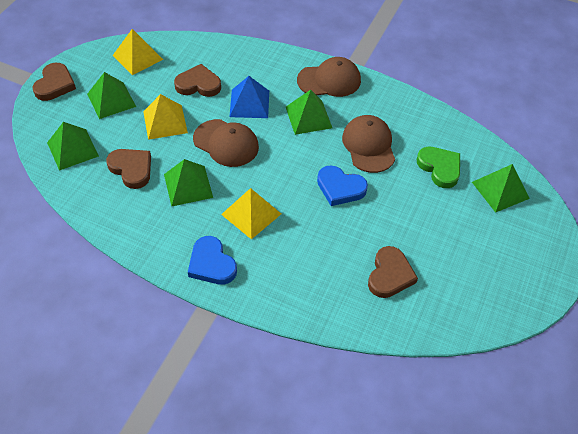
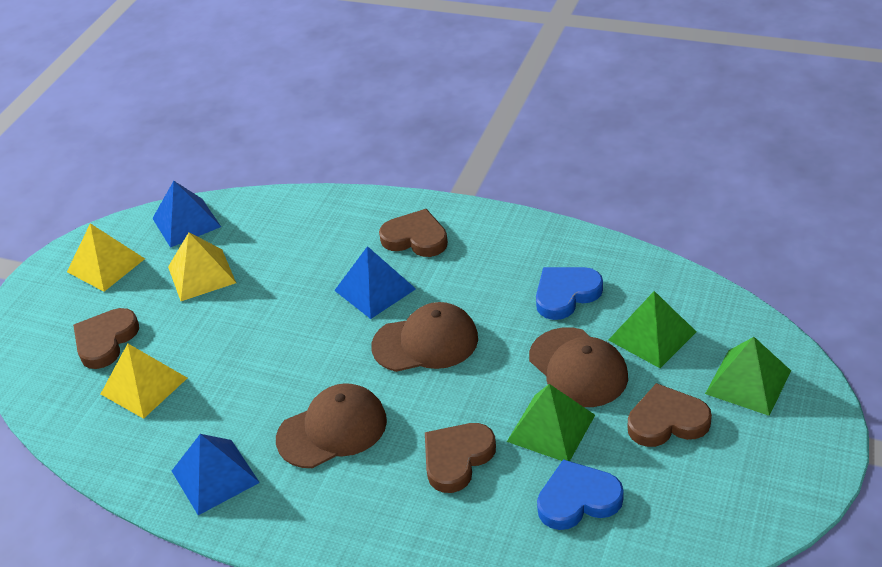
blue pyramid: 1 -> 3
green heart: 1 -> 0
green pyramid: 5 -> 3

